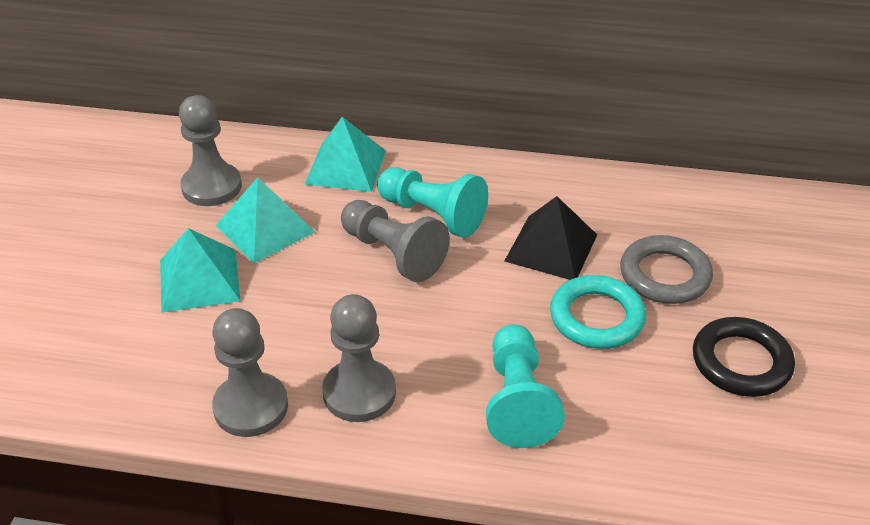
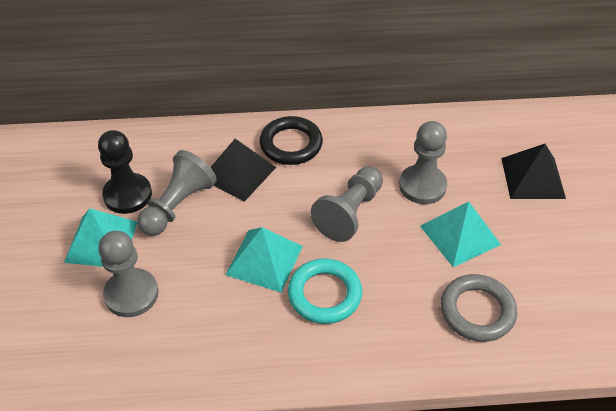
black pawn: 0 -> 1
black pyramid: 1 -> 2
turquoise pawn: 2 -> 0

